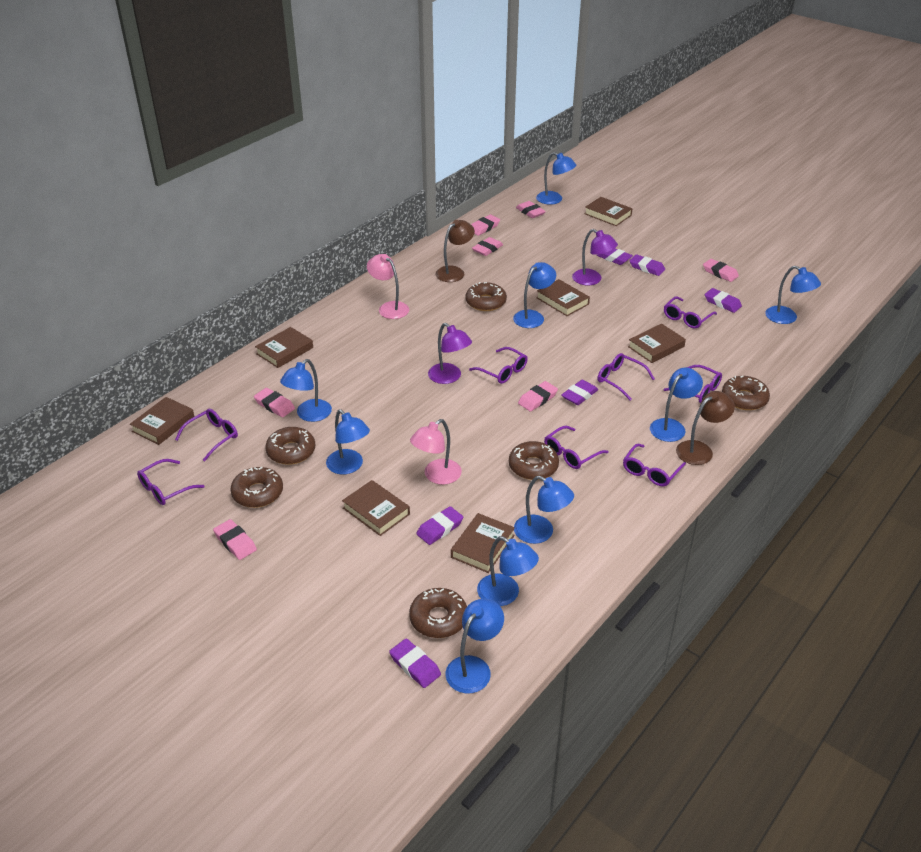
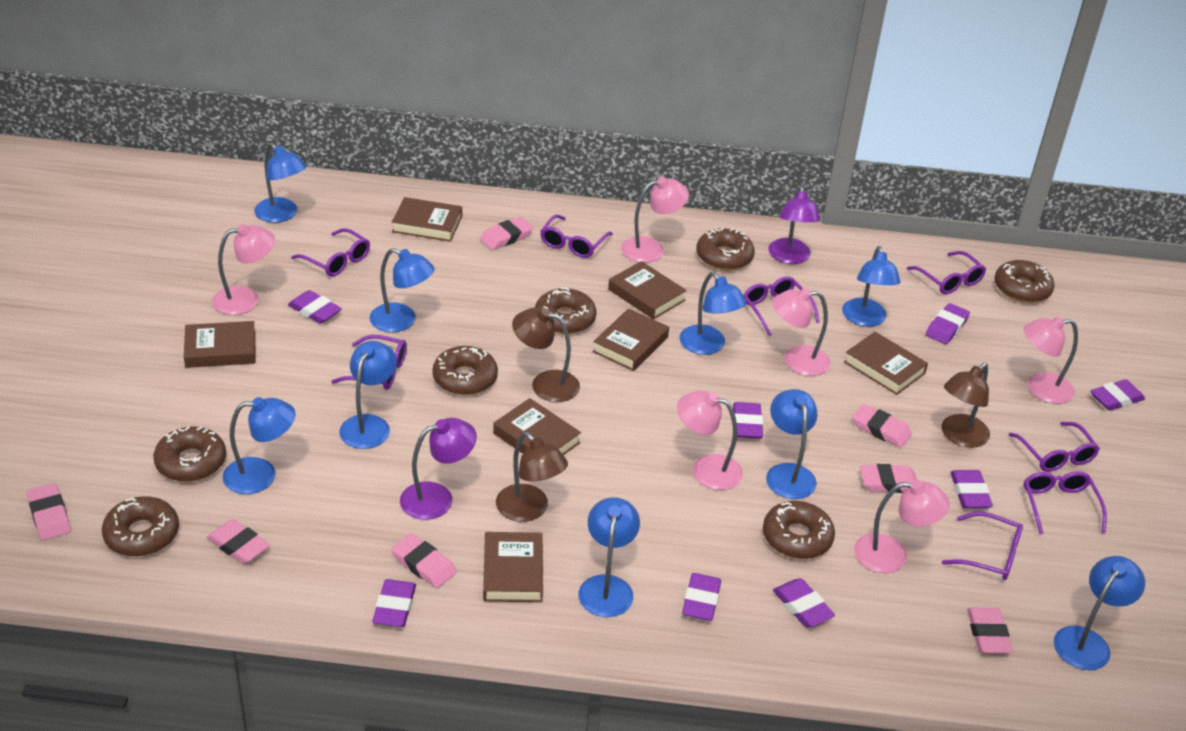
brown donut: 6 -> 7
brown lamp: 2 -> 3
pink lamp: 2 -> 6
purple eraser: 6 -> 8

